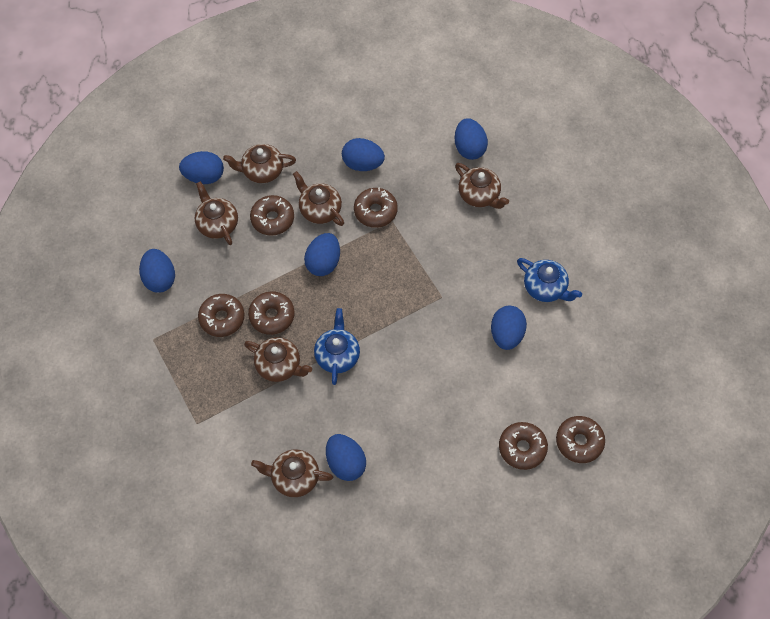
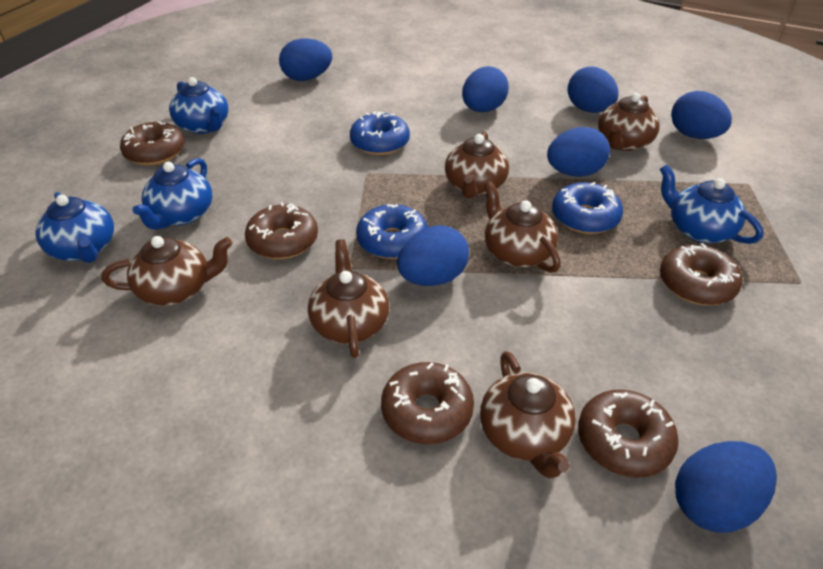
blue donut: 0 -> 3
blue teapot: 2 -> 4
brown donut: 6 -> 5

